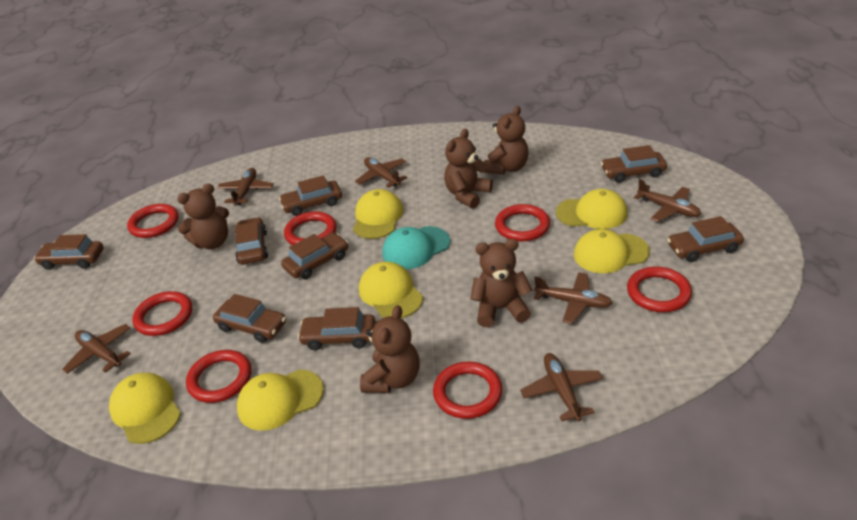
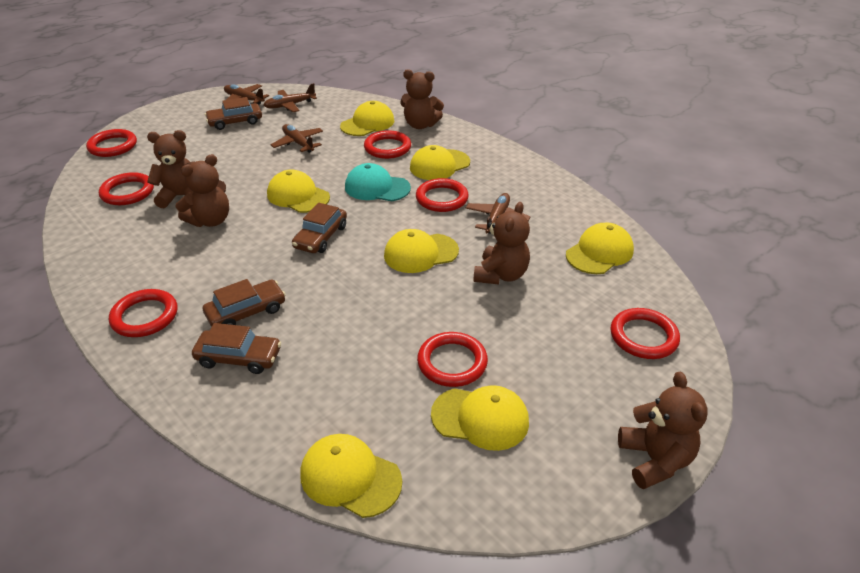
brown car: 8 -> 4
brown plane: 6 -> 4
yellow cap: 6 -> 7

